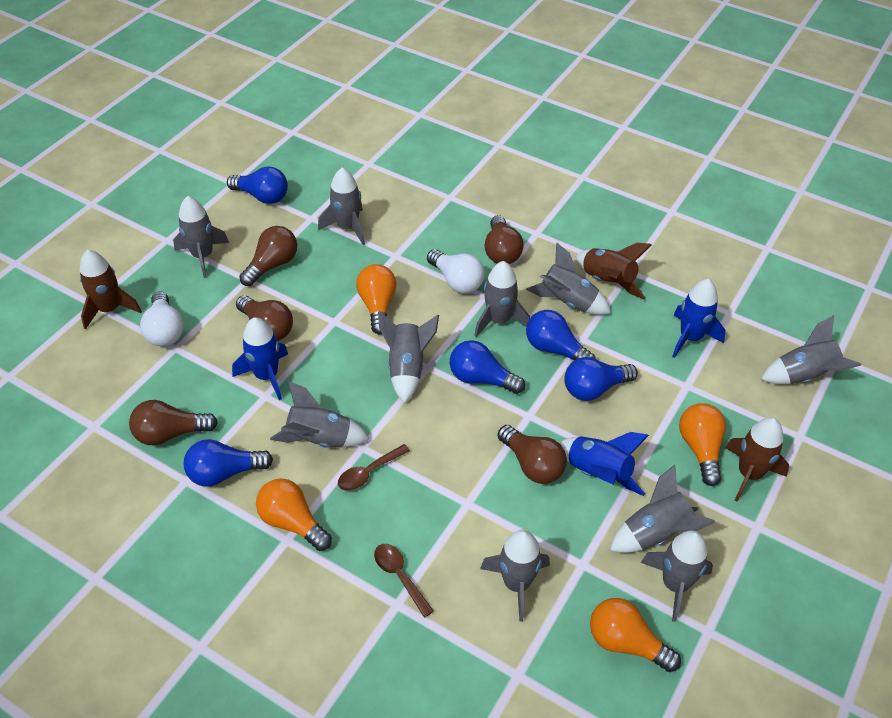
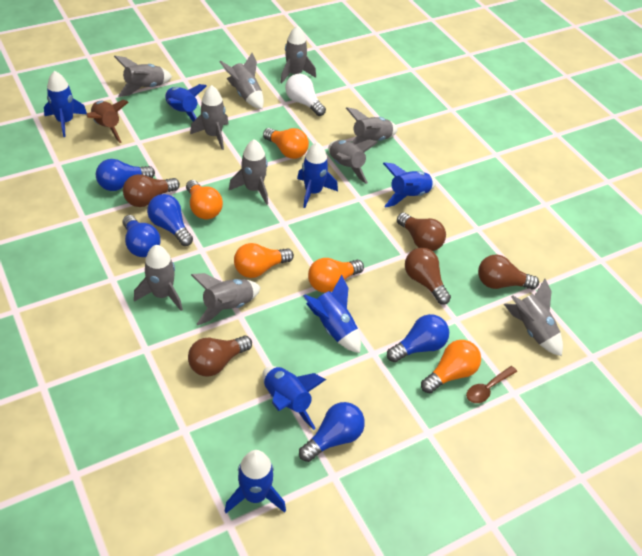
blue rocket: 3 -> 7
brown rocket: 3 -> 1
brown spoon: 2 -> 1
orange light bulb: 4 -> 5
white light bulb: 2 -> 1

